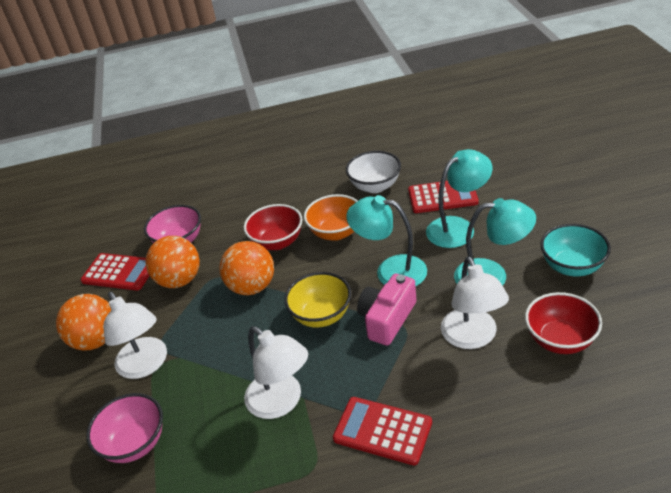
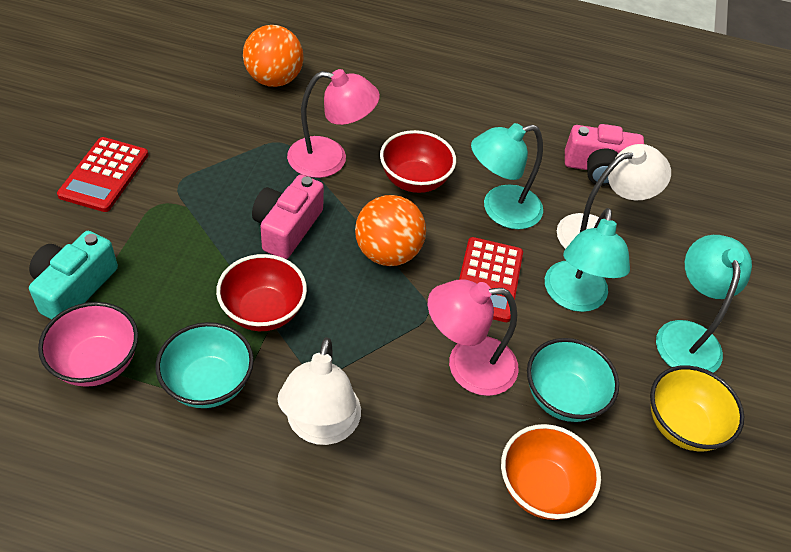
orange ball: 3 -> 2
pink bowl: 2 -> 1
pink camera: 1 -> 2
pink lamp: 0 -> 2
red calculator: 3 -> 2
turquoise bowl: 1 -> 2
turquoise camera: 0 -> 1
white bowl: 1 -> 0
white lamp: 3 -> 2

